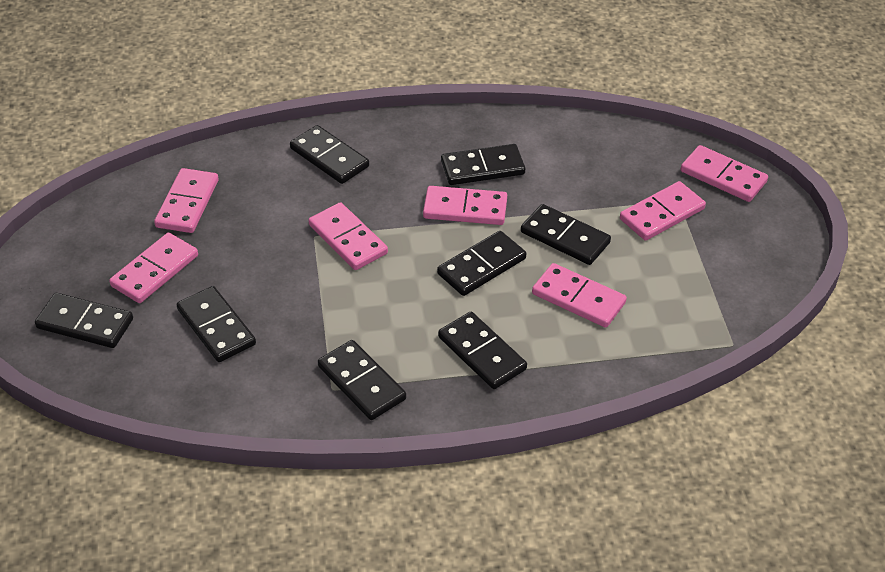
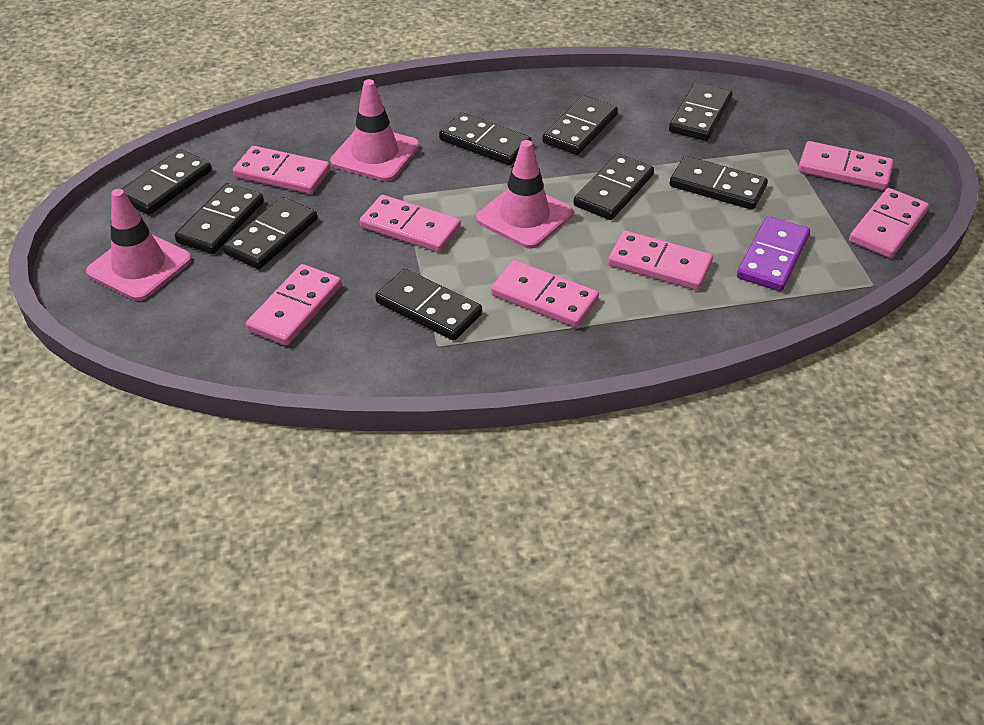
black domino: 8 -> 9
pink traffic cone: 0 -> 3
purple domino: 0 -> 1

